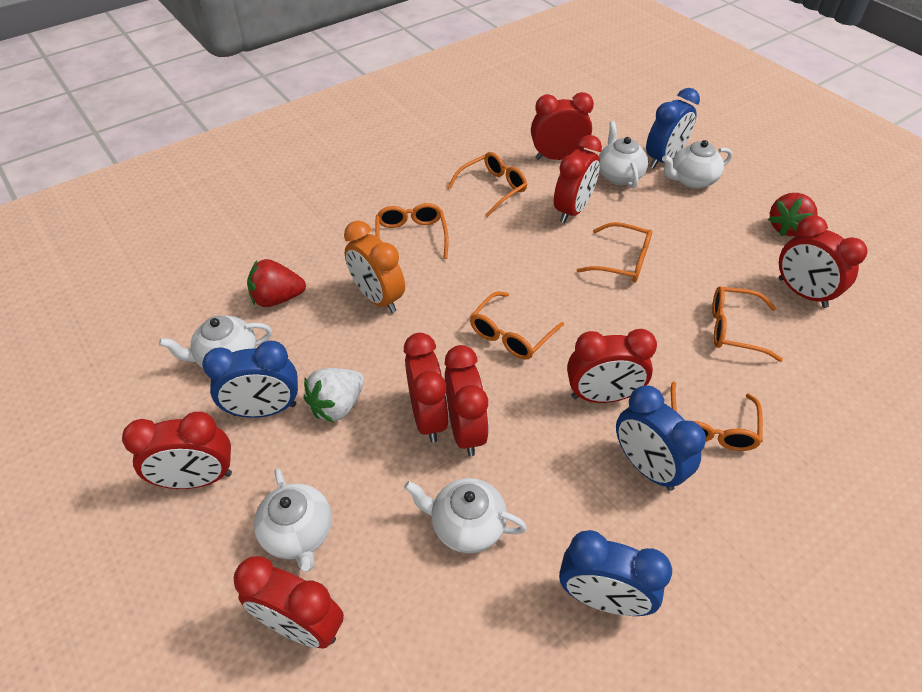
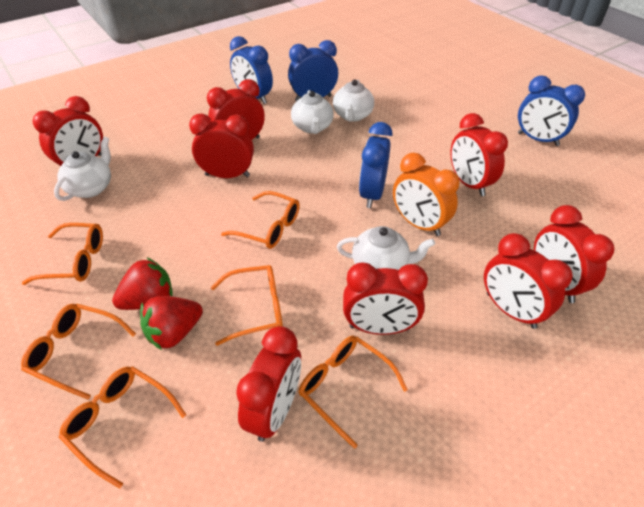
white strawberry: 1 -> 0
white teapot: 5 -> 4

